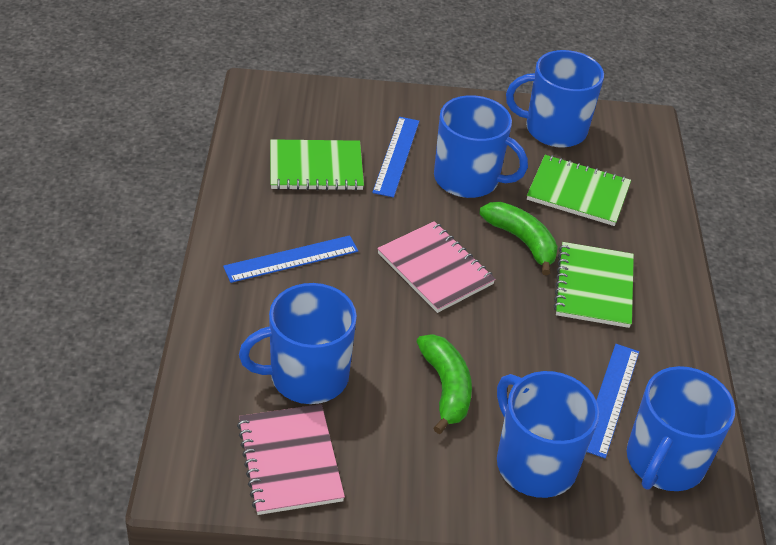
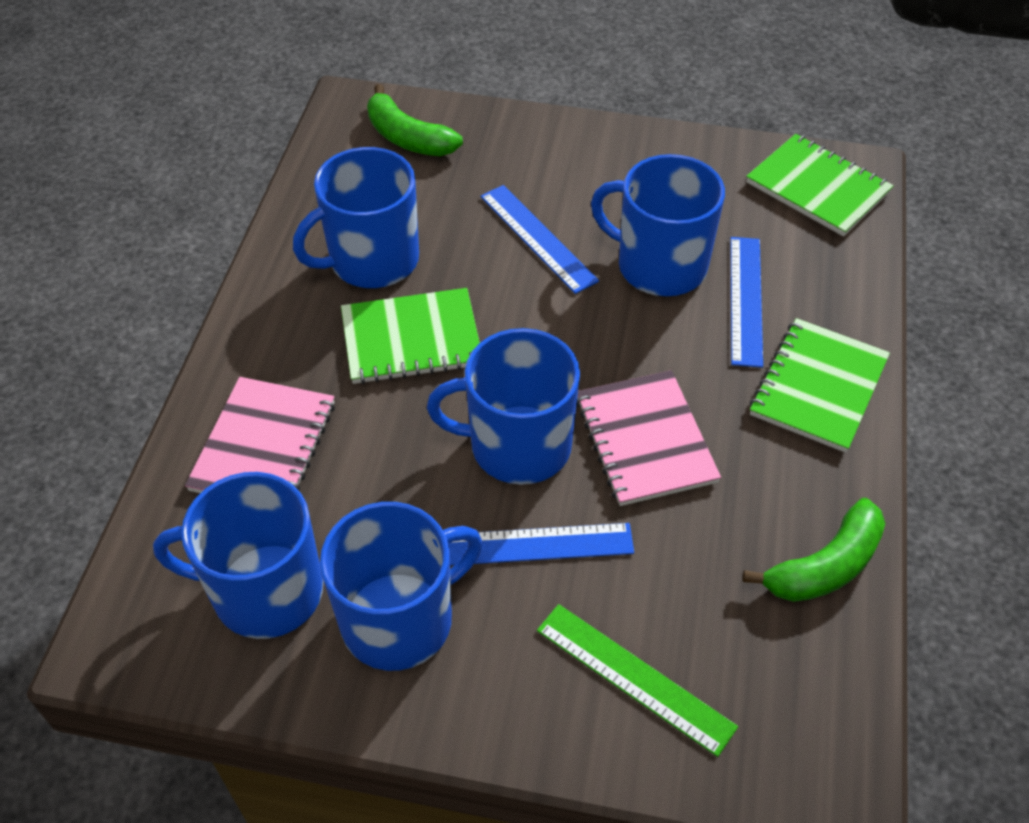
green ruler: 0 -> 1

